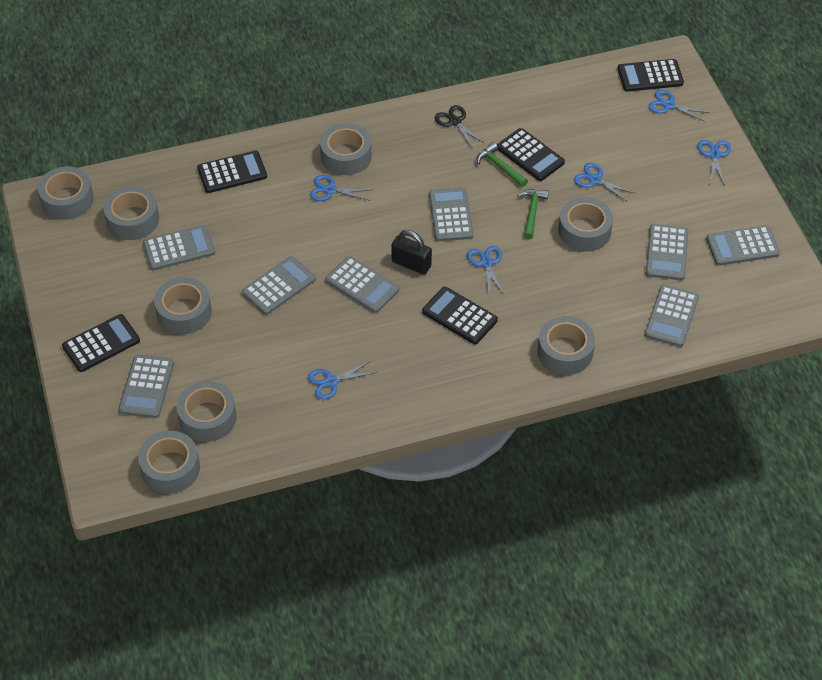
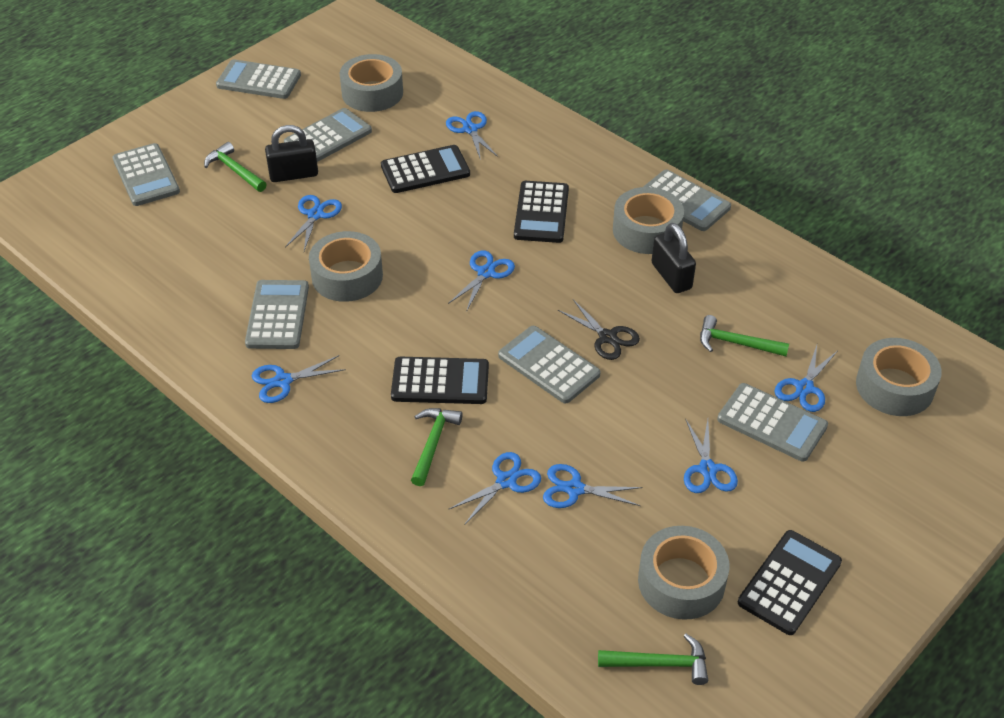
black calculator: 5 -> 4
black padlock: 1 -> 2
blue scissors: 6 -> 8
green hammer: 2 -> 4
grey calculator: 8 -> 7
grey tape: 8 -> 5

